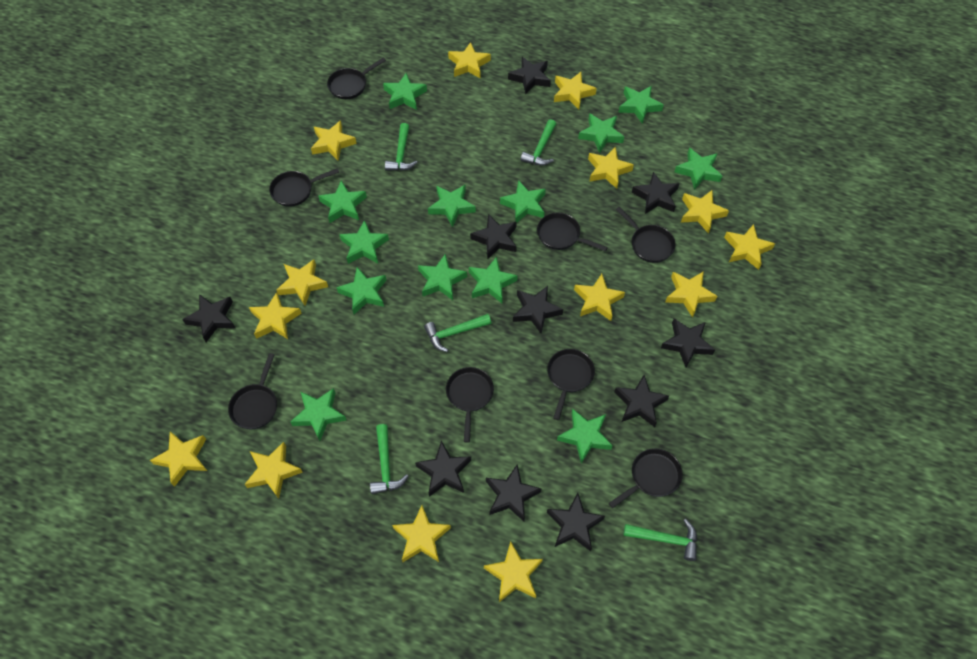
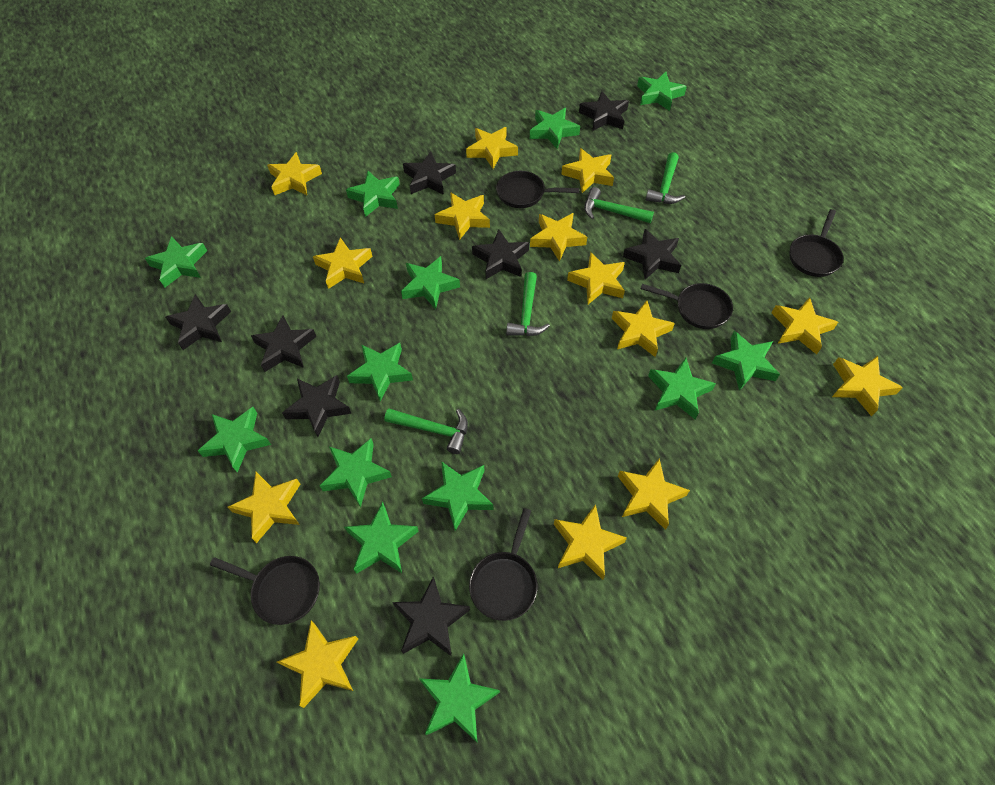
black pan: 8 -> 5
black star: 10 -> 8
green hammer: 5 -> 4

